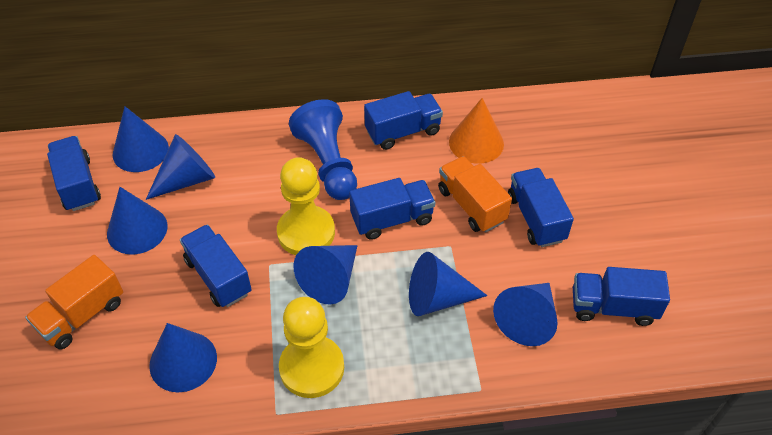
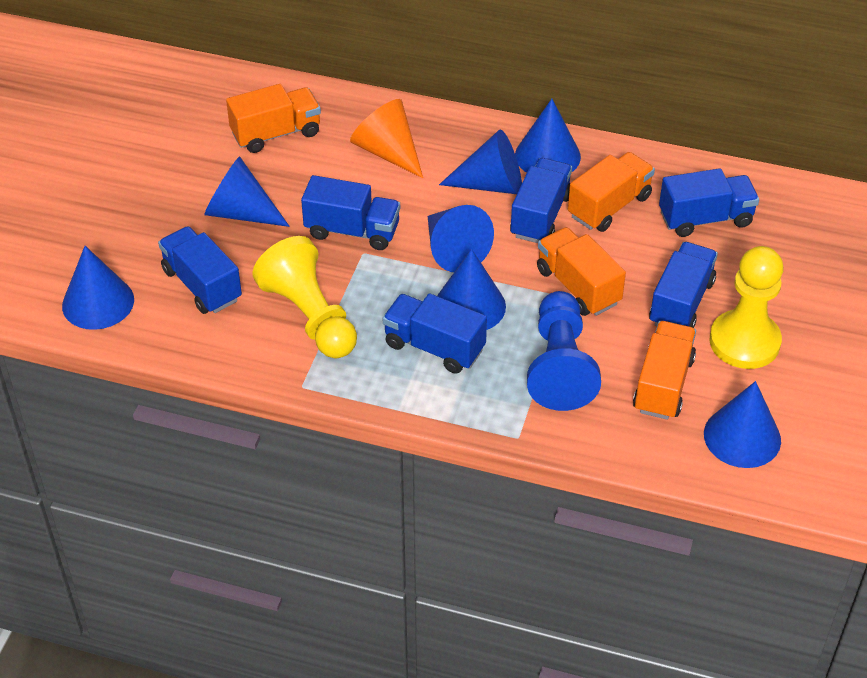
orange truck: 2 -> 4

